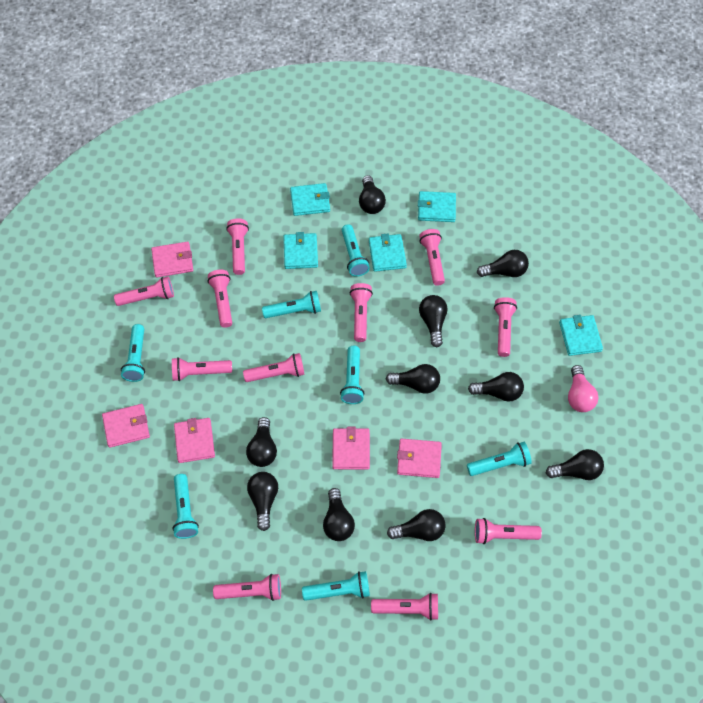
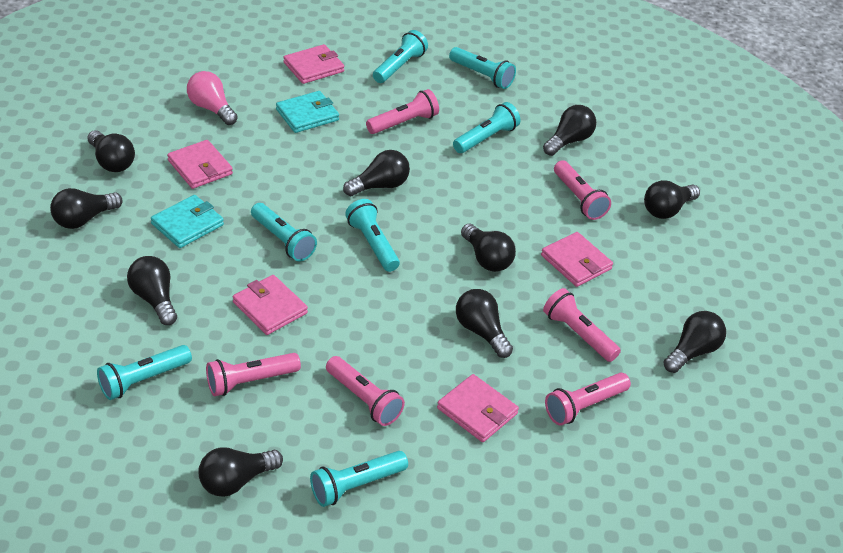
pink flashlight: 11 -> 6
turquoise wallet: 5 -> 2

